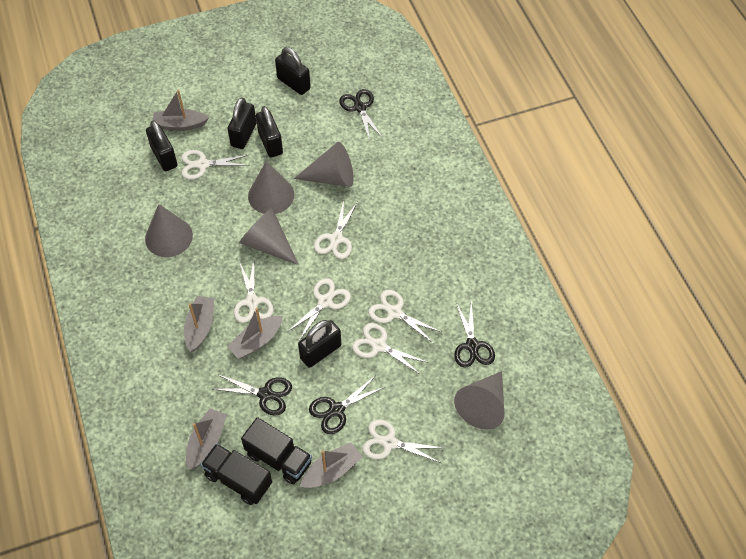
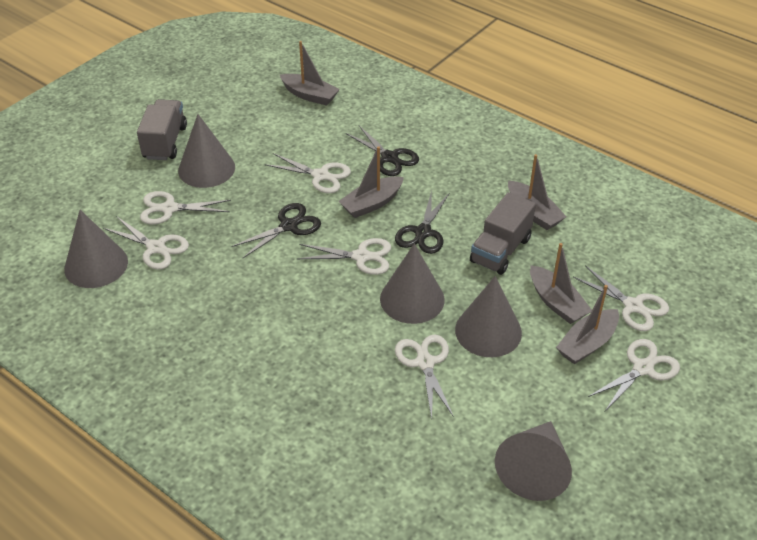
black padlock: 5 -> 0
black scissors: 4 -> 3
black truck: 2 -> 0
grey truck: 0 -> 2

